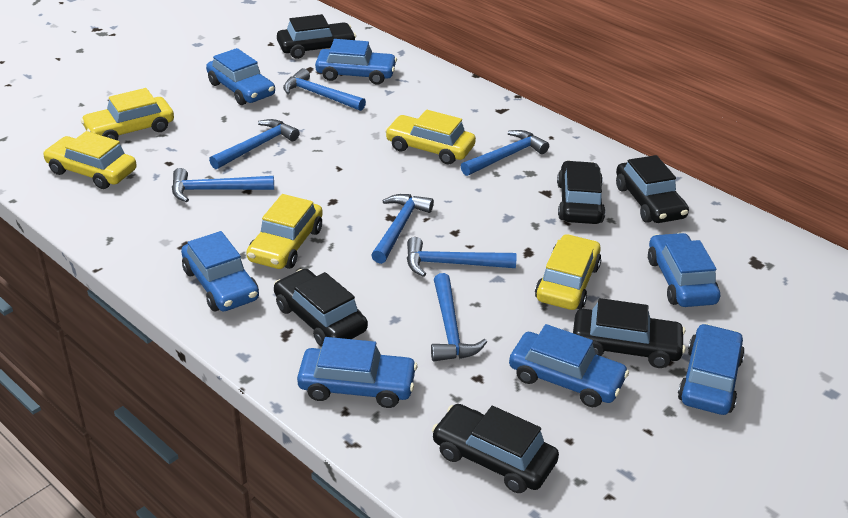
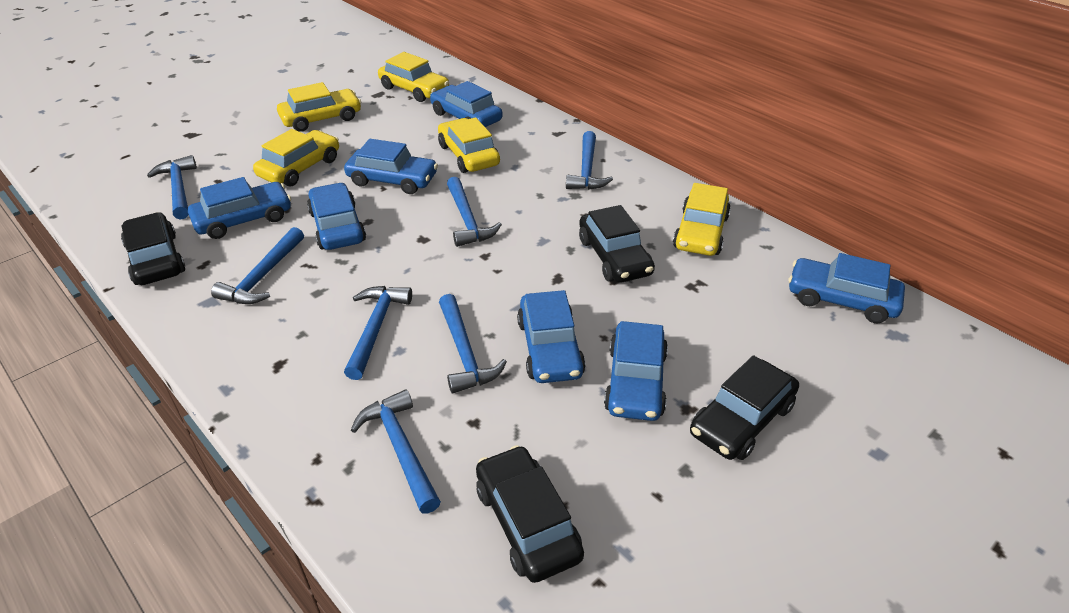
black car: 6 -> 4

